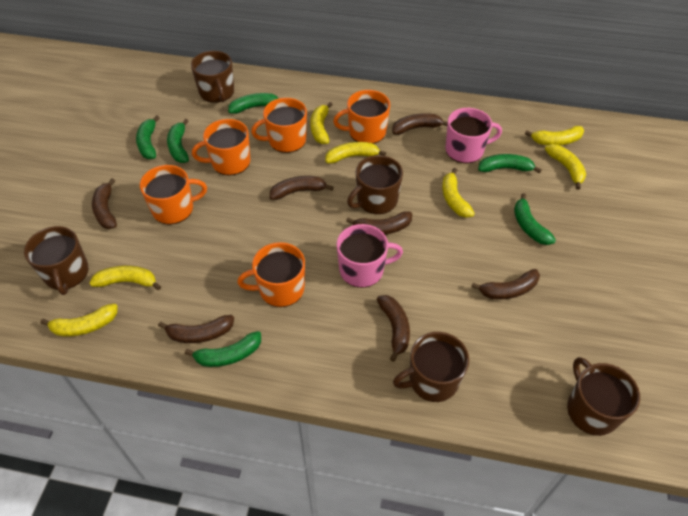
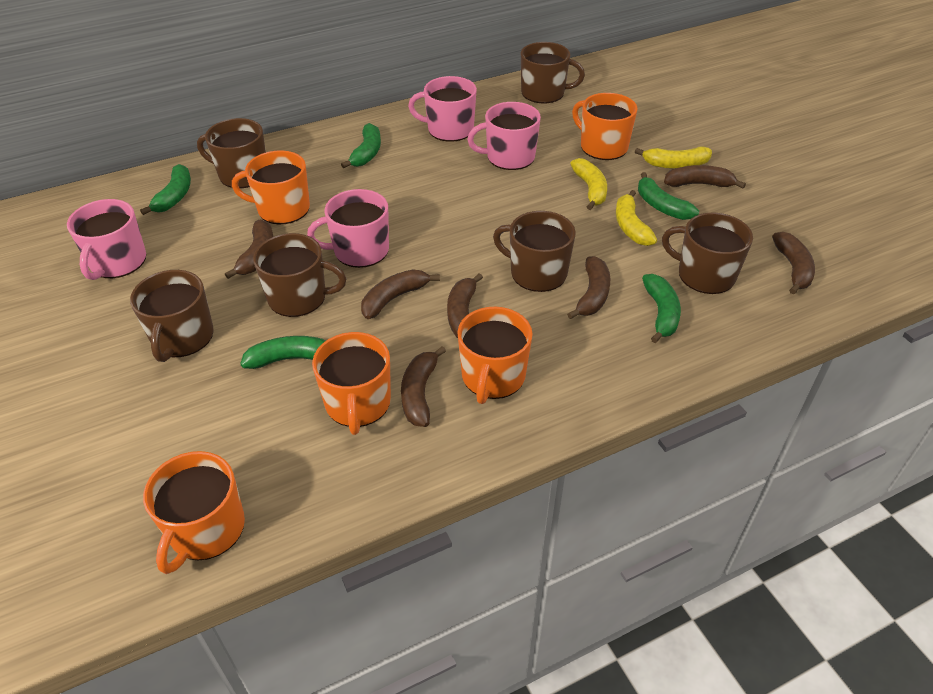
brown mug: 5 -> 6
green banana: 6 -> 5
pink mug: 2 -> 4
yellow banana: 7 -> 3

